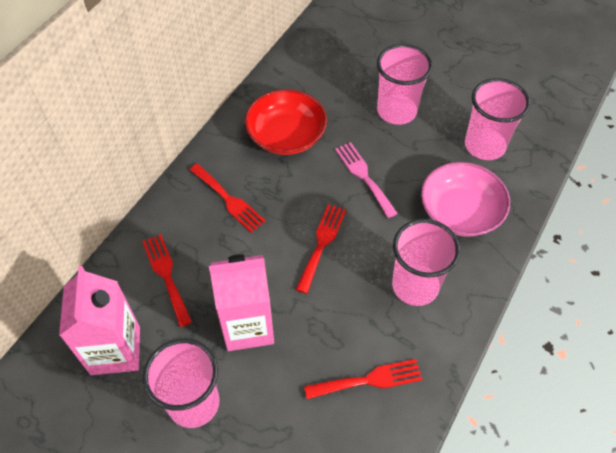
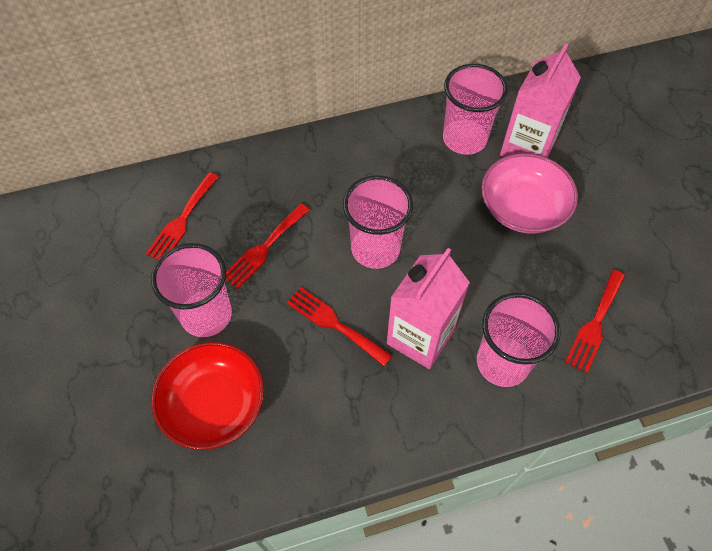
pink fork: 1 -> 0

